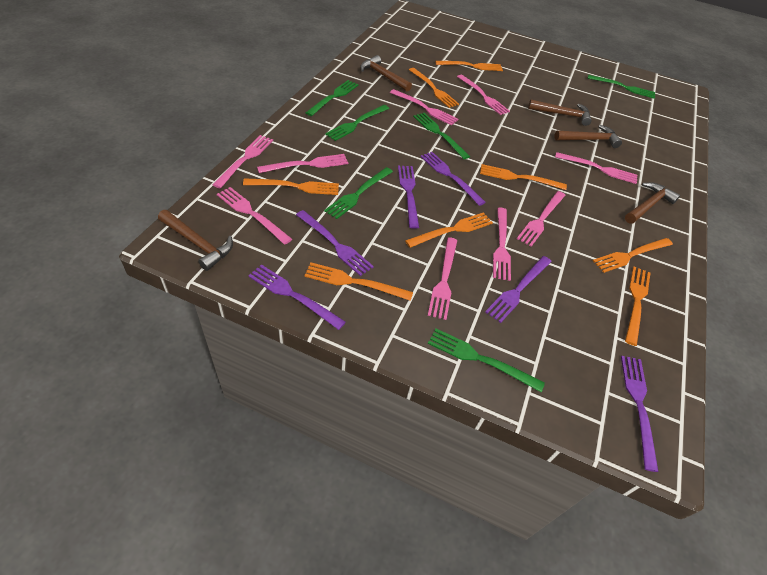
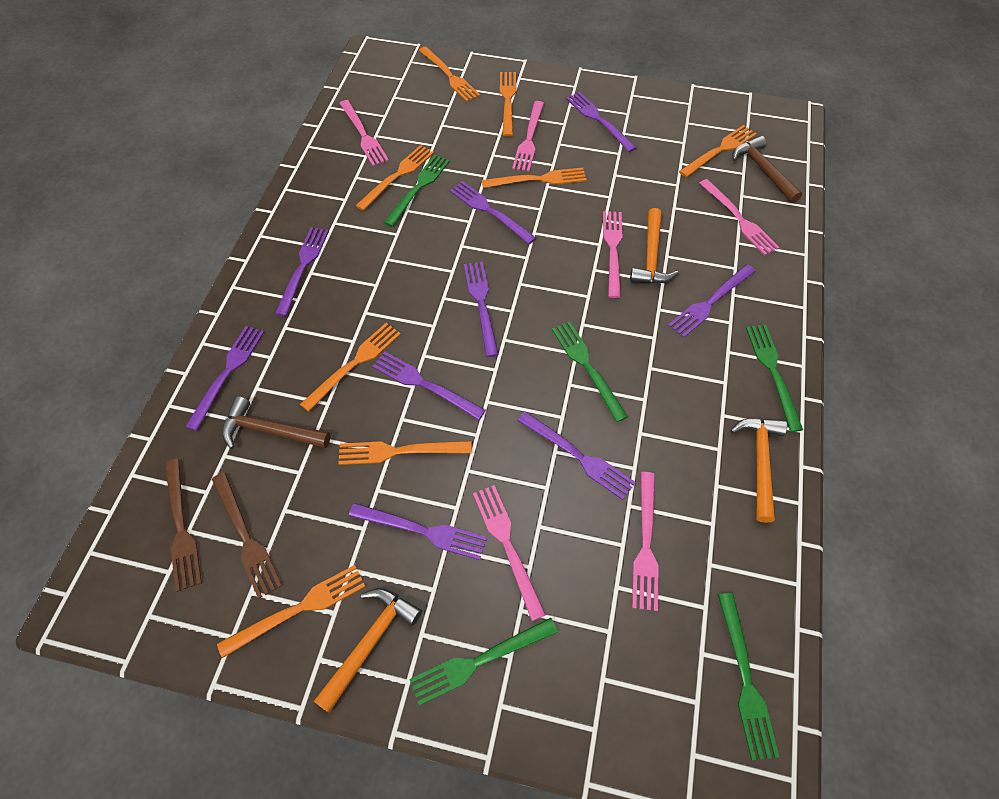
brown fork: 0 -> 2
brown hammer: 5 -> 2
green fork: 6 -> 5
orange hammer: 0 -> 3
pink fork: 9 -> 6
purple fork: 6 -> 9

